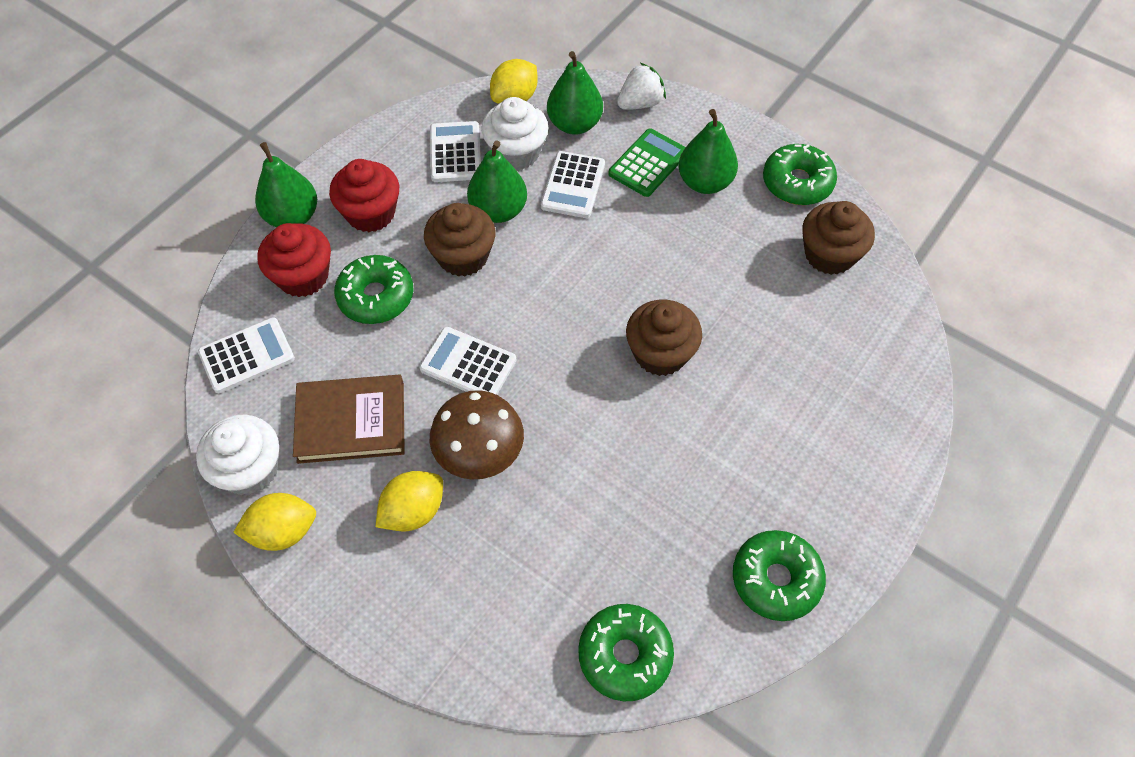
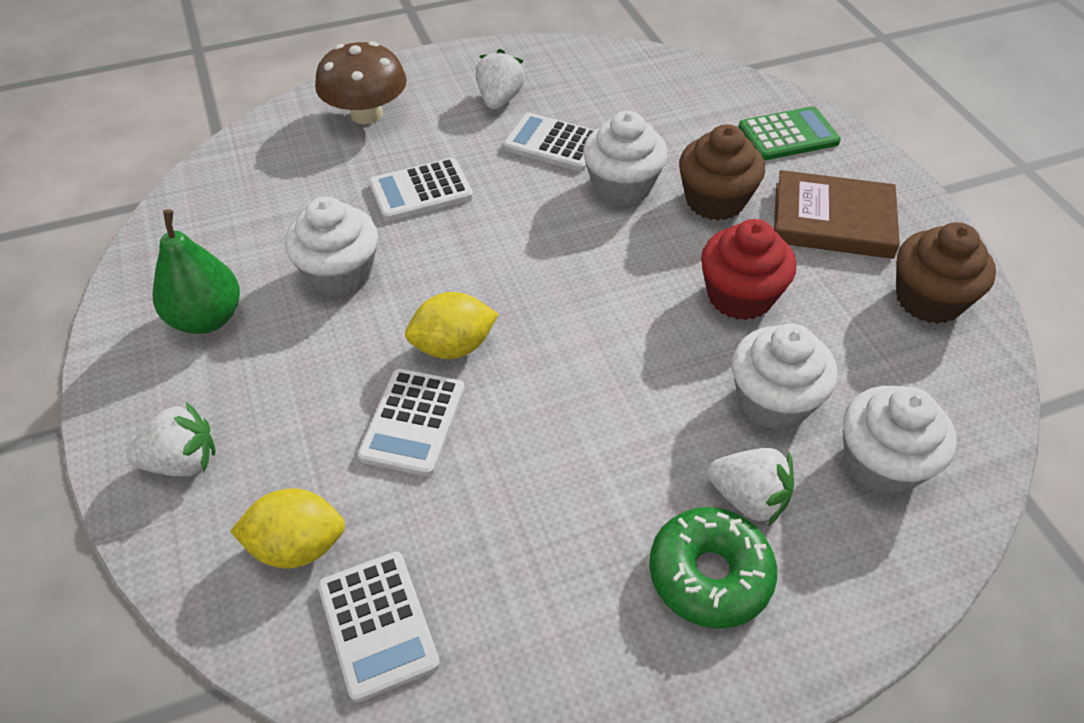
brown cupcake: 3 -> 2
green donut: 4 -> 1
green pear: 4 -> 1
red cupcake: 2 -> 1
white cupcake: 2 -> 4
white strawberry: 1 -> 3
yellow lemon: 3 -> 2

